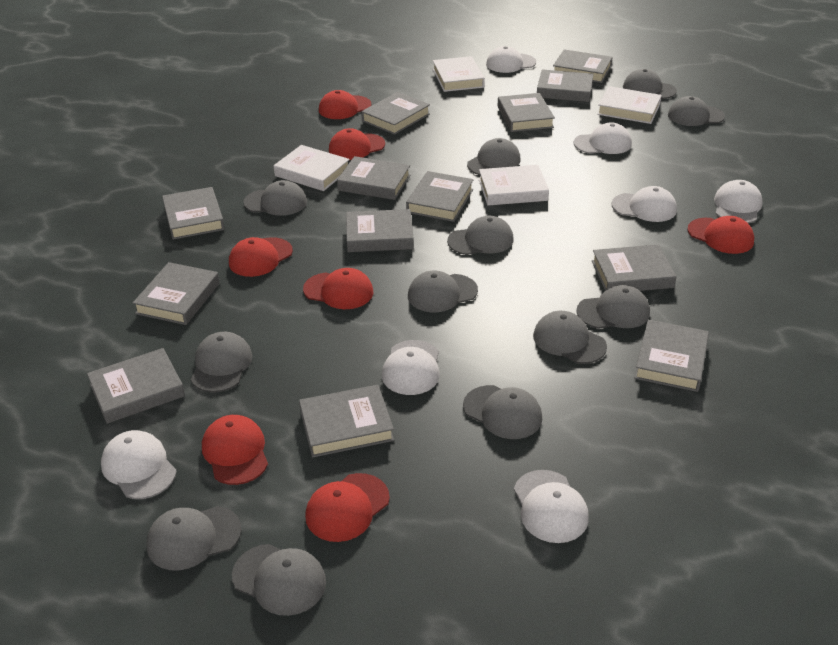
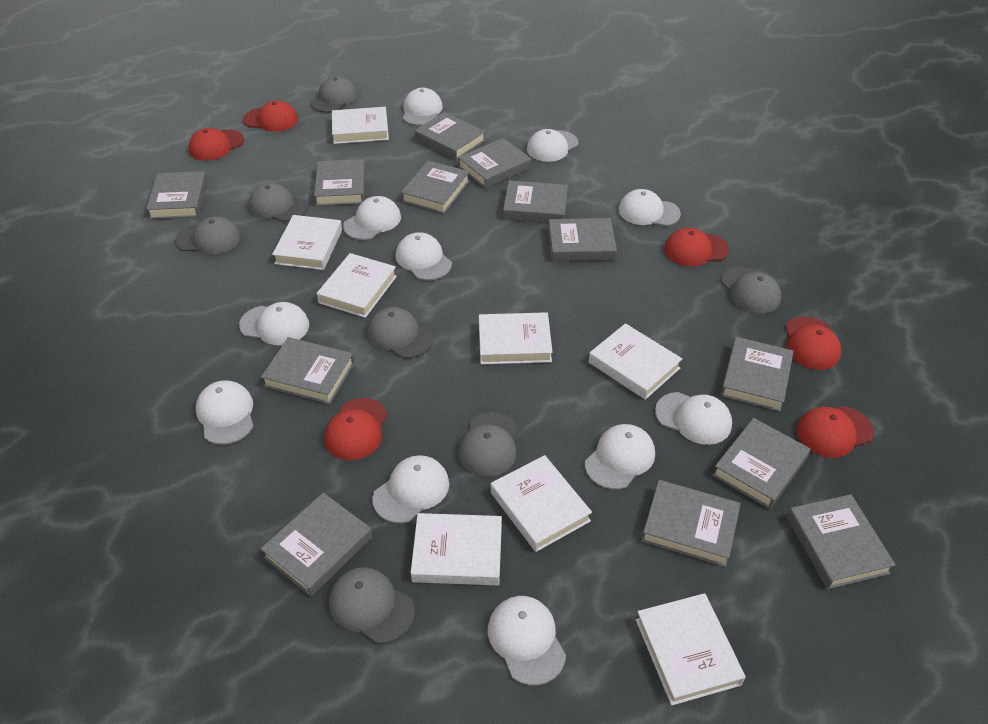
grey cap: 12 -> 7
red cap: 7 -> 6
white book: 4 -> 8
white cap: 7 -> 11

